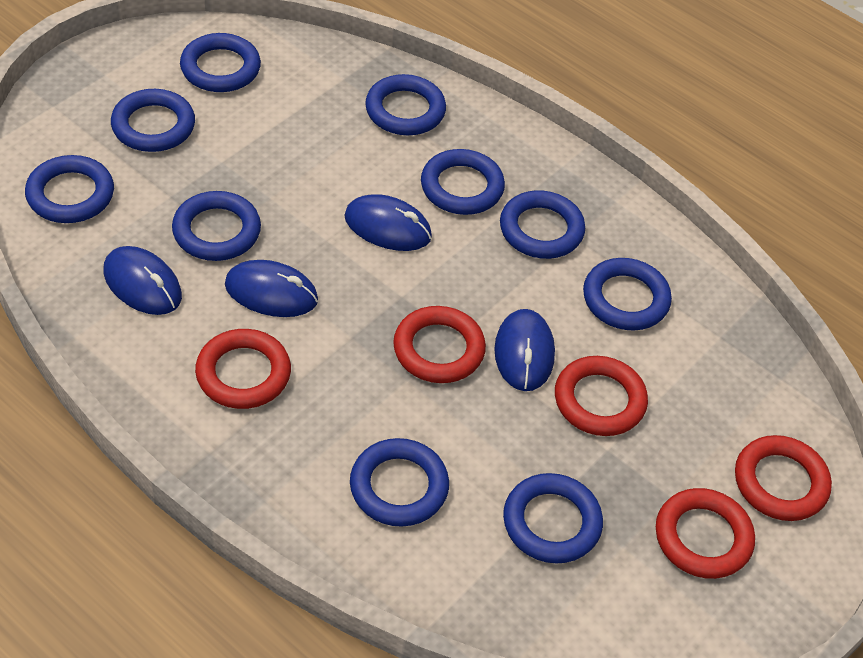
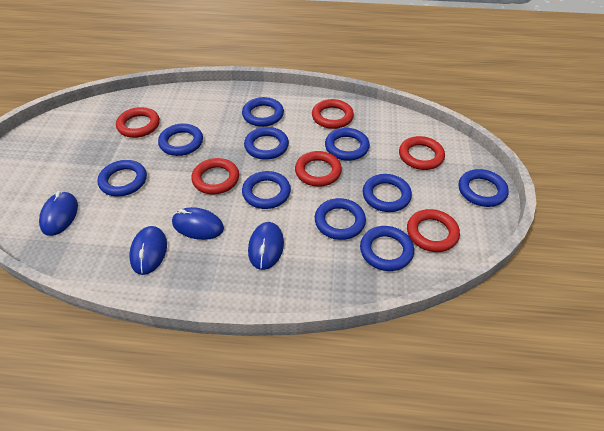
red ring: 5 -> 6

